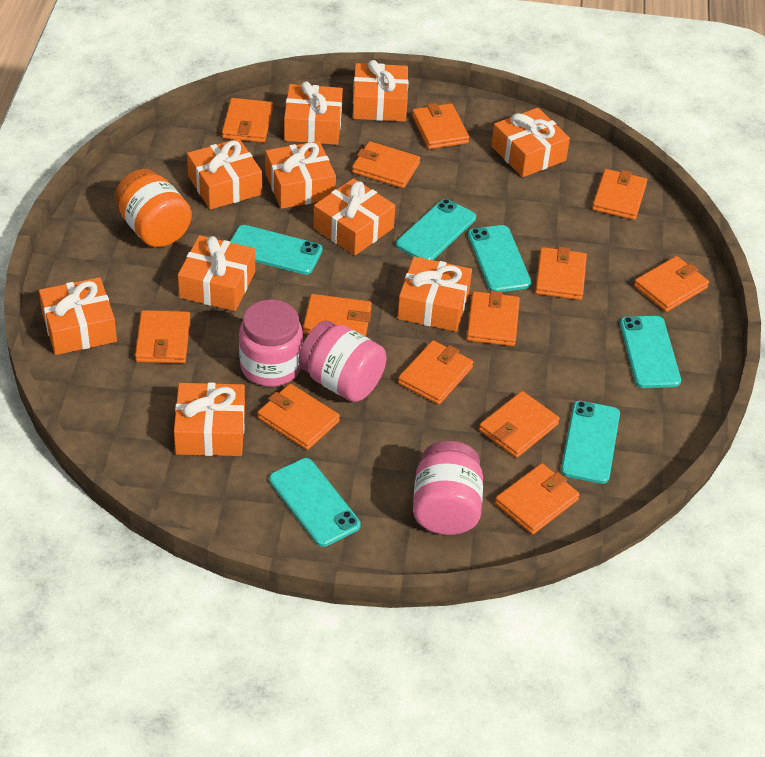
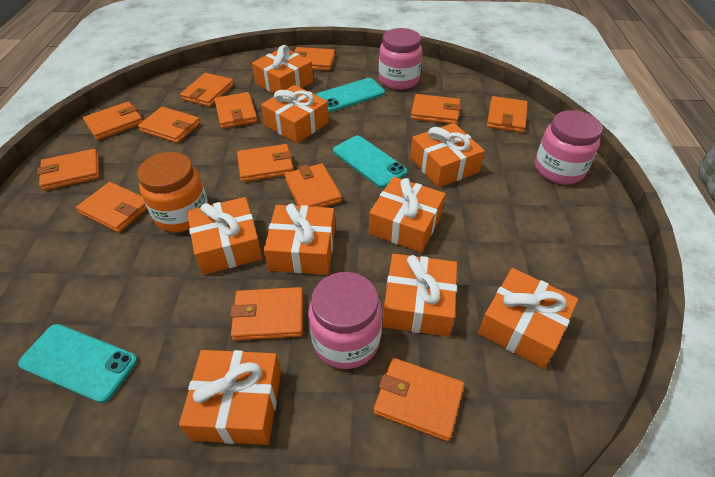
orange gift: 10 -> 9
turquoise phone: 6 -> 3

